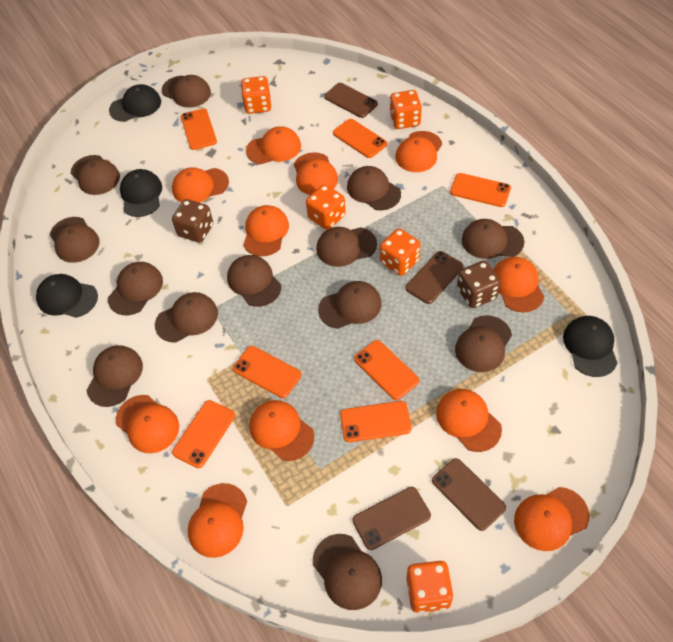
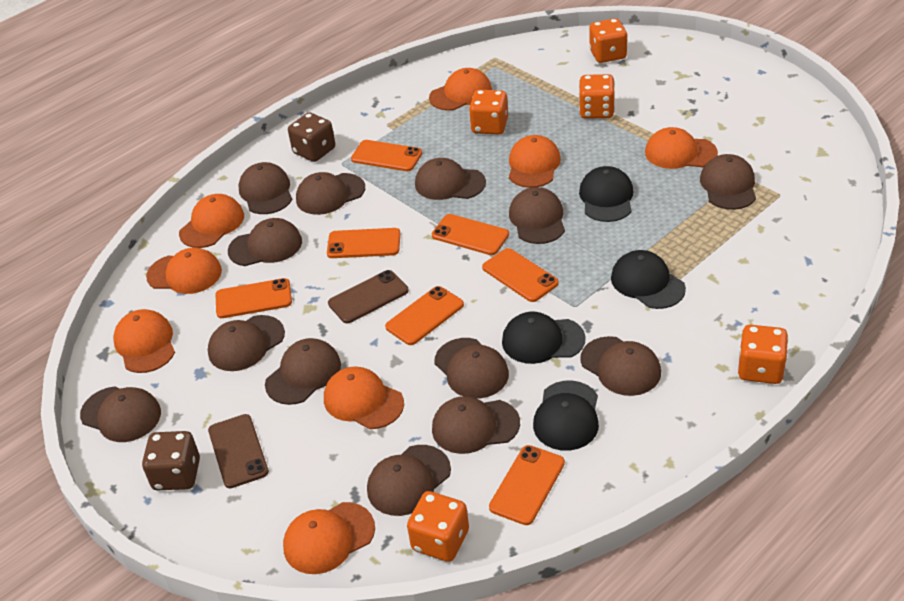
brown phone: 4 -> 2
orange cap: 11 -> 8

